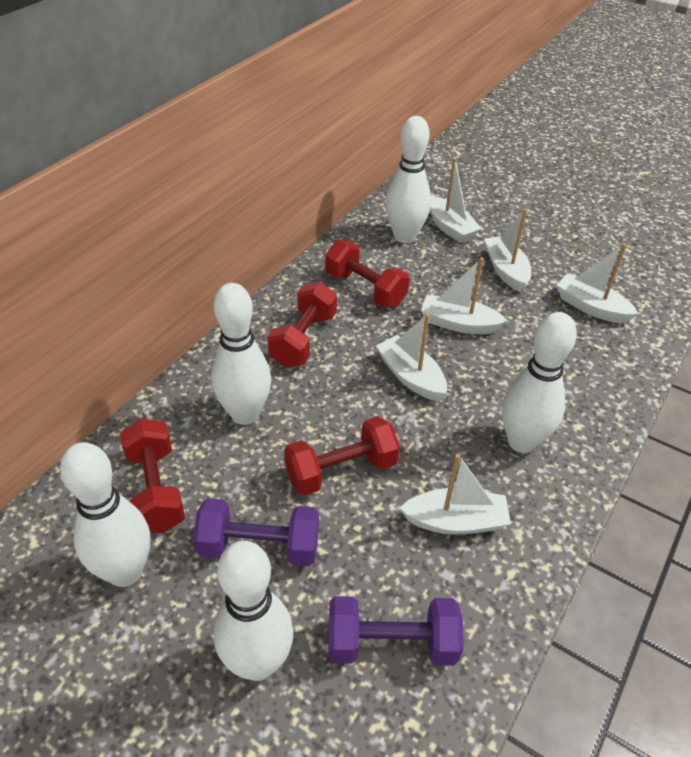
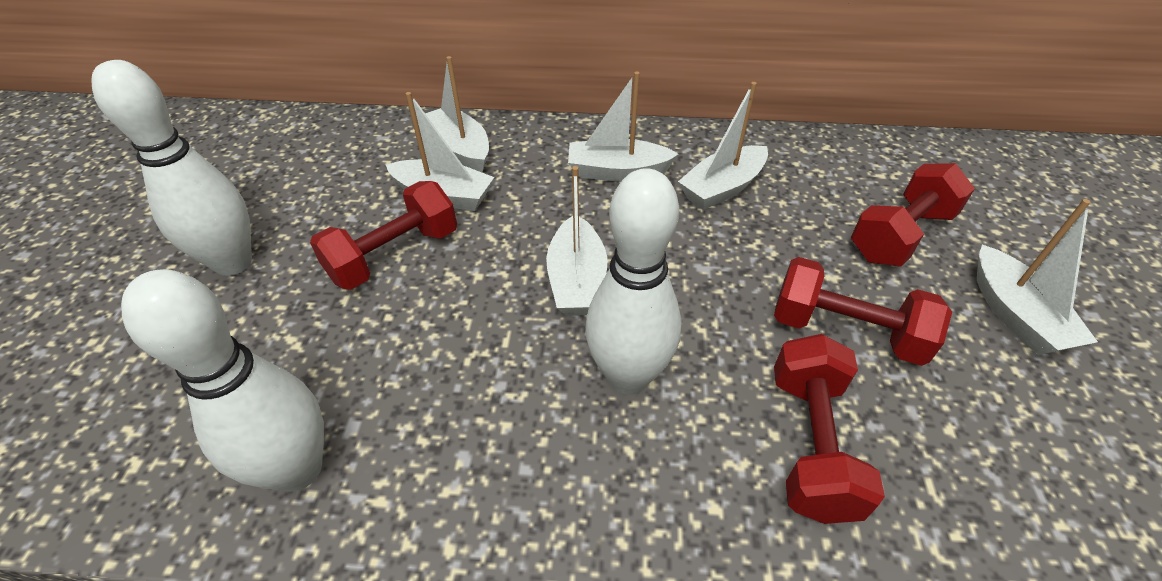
purple dumbbell: 2 -> 0
white bowling pin: 5 -> 3

